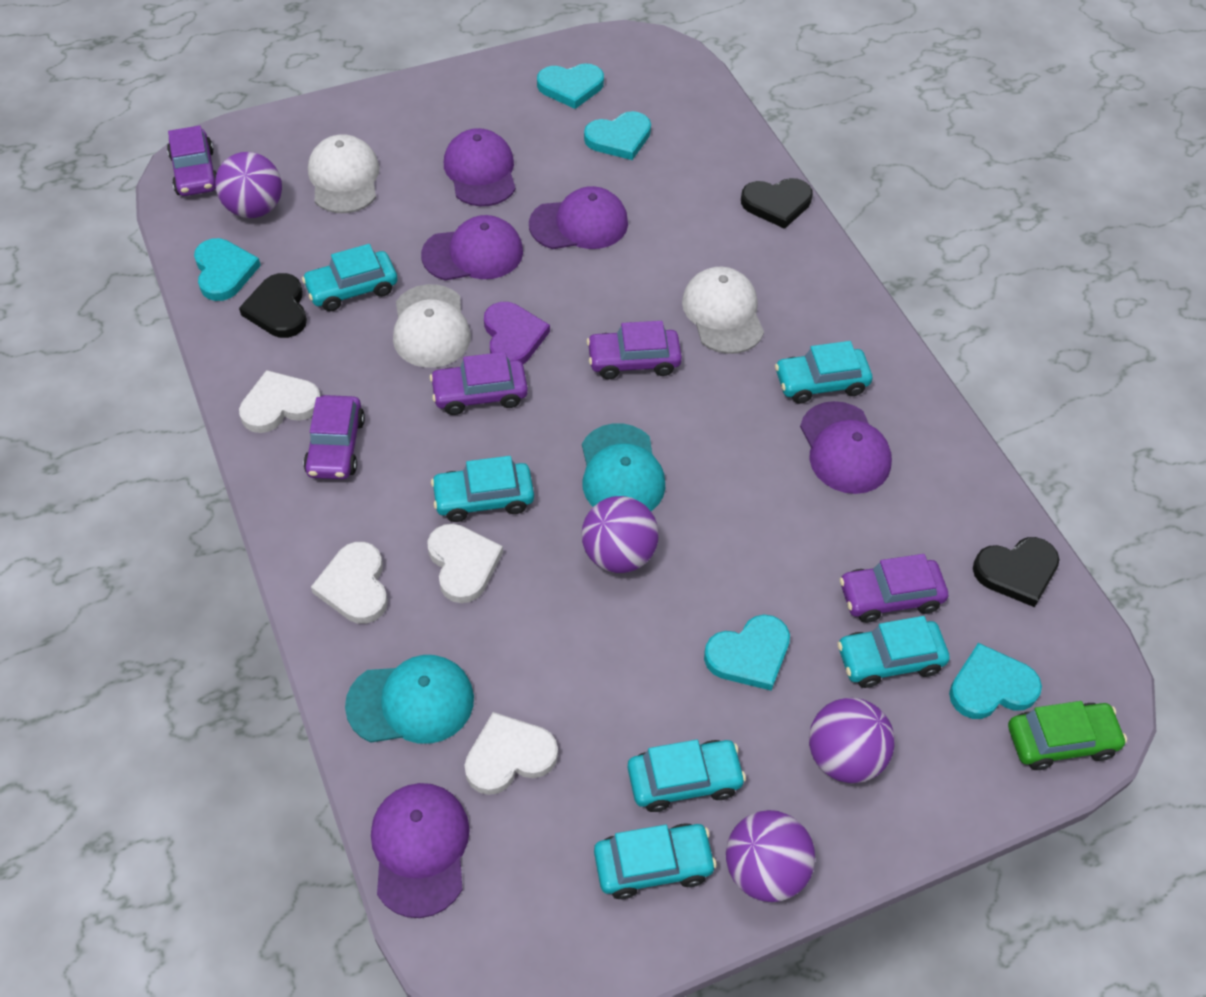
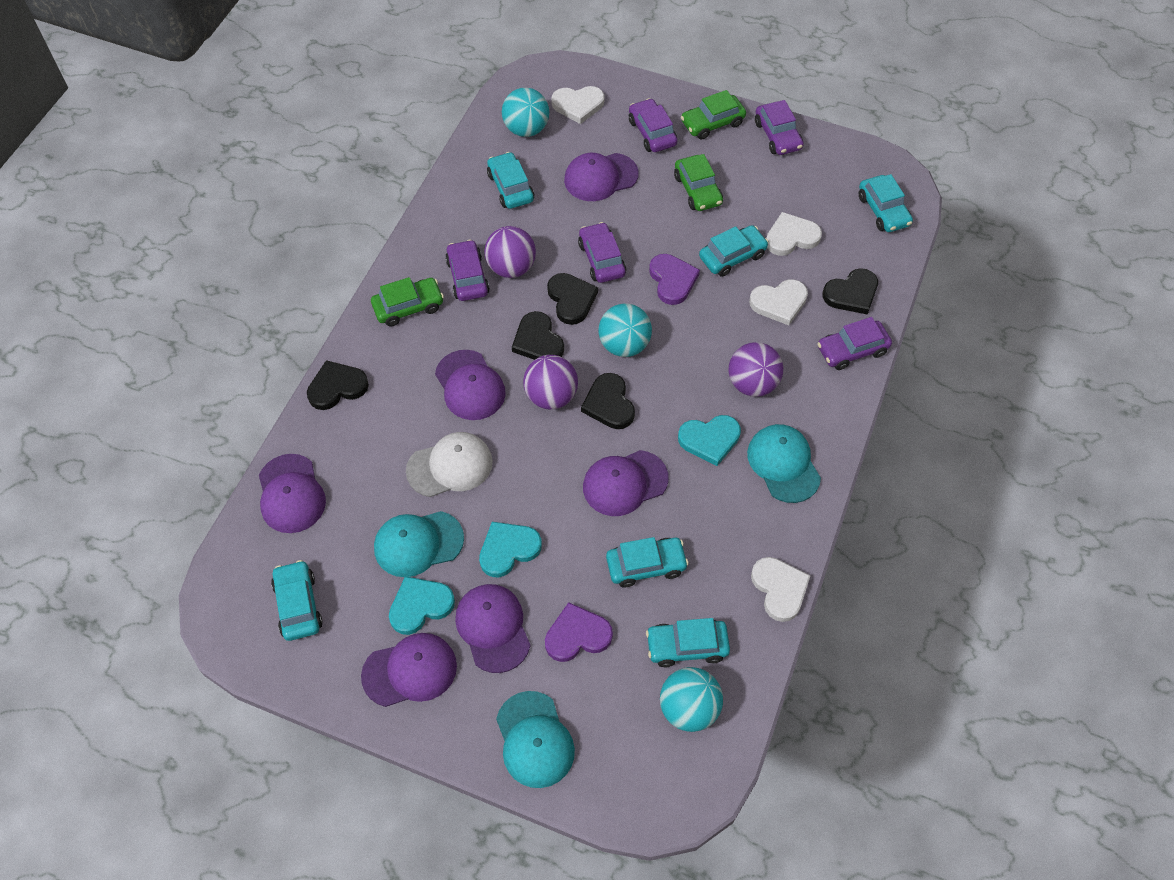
black heart: 3 -> 5
green car: 1 -> 3
purple ball: 4 -> 3
purple cap: 5 -> 6
purple heart: 1 -> 2
turquoise ball: 0 -> 3
turquoise cap: 2 -> 3
turquoise heart: 5 -> 3
white cap: 3 -> 1

